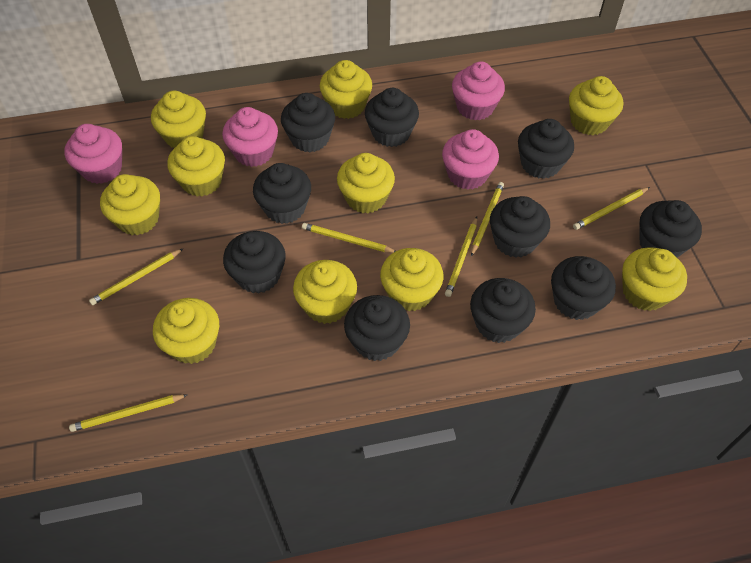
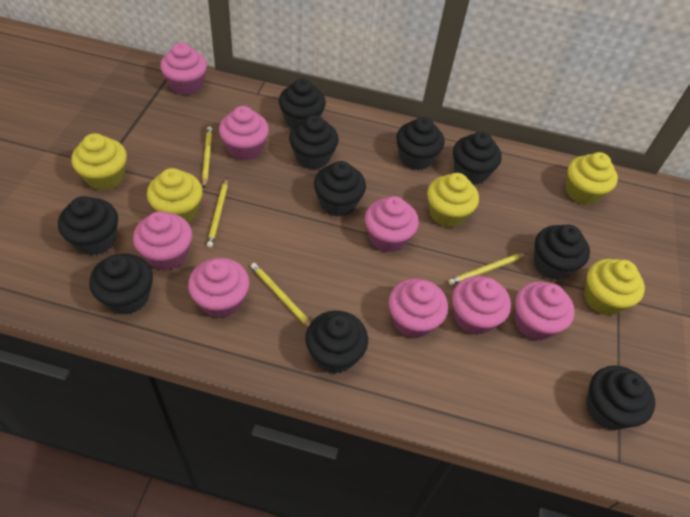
pink cupcake: 4 -> 8
yellow cupcake: 10 -> 5
yellow pencil: 6 -> 4

